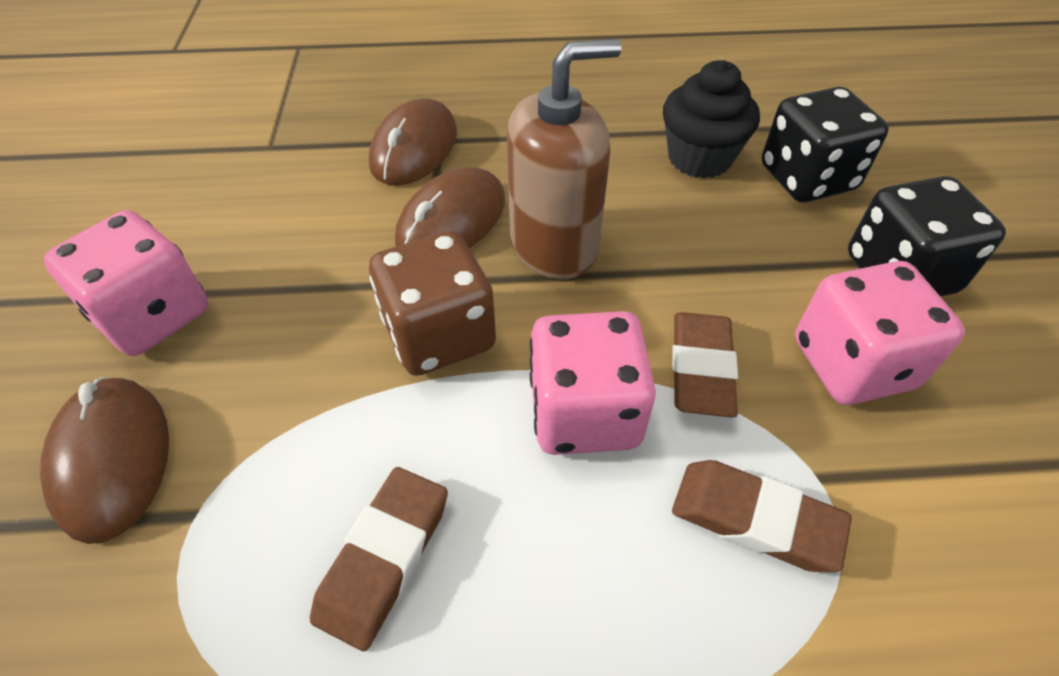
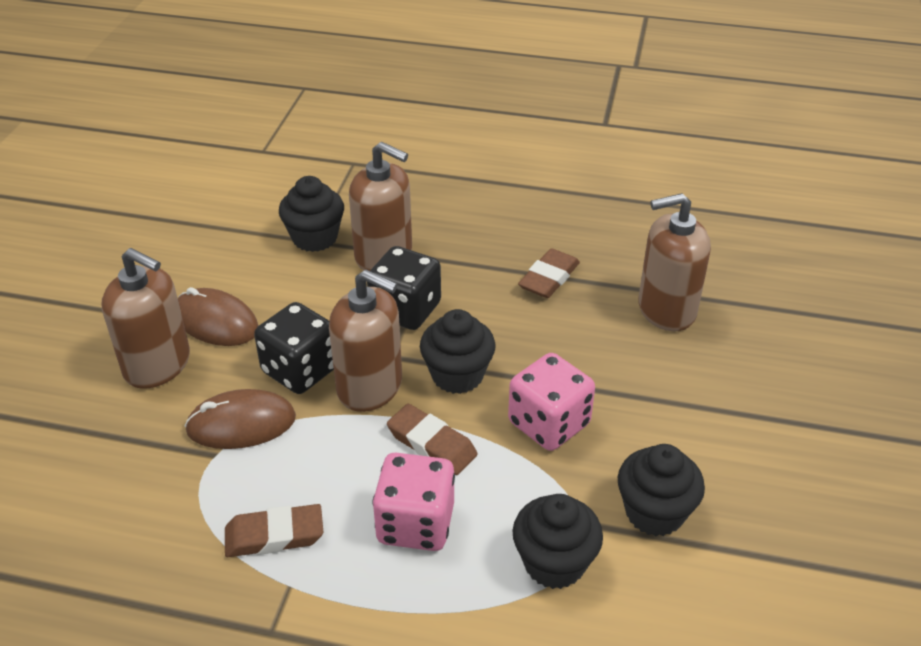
black cupcake: 1 -> 4
brown dice: 1 -> 0
brown mouse: 3 -> 2
brown soap dispenser: 1 -> 4
pink dice: 3 -> 2

